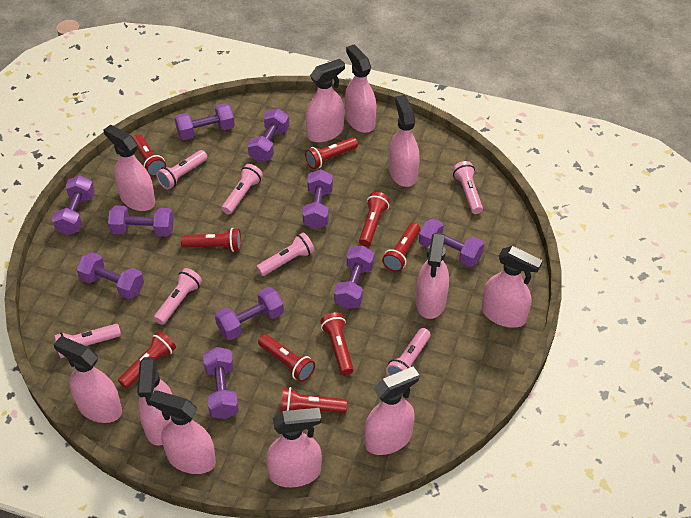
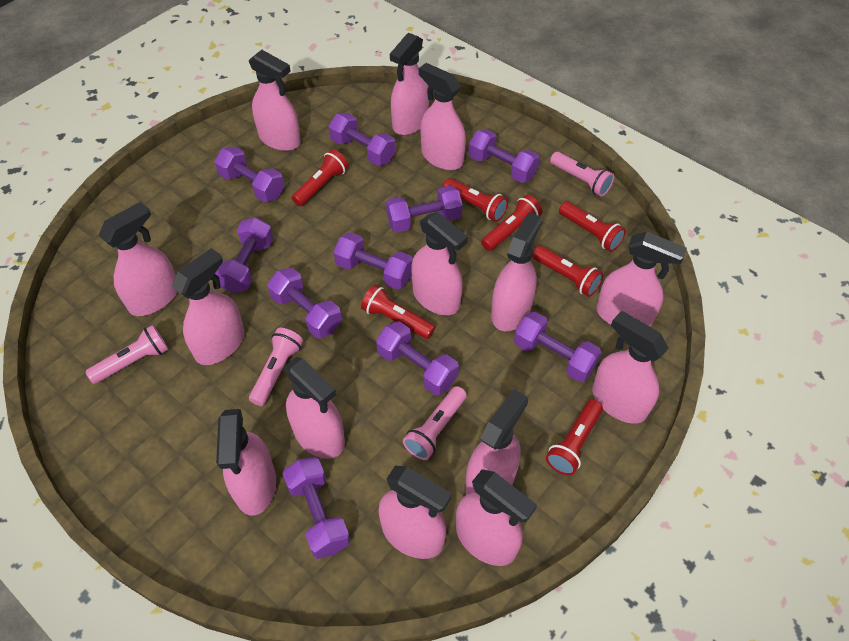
pink flashlight: 7 -> 4
pink spray bottle: 11 -> 14
red flashlight: 9 -> 7

